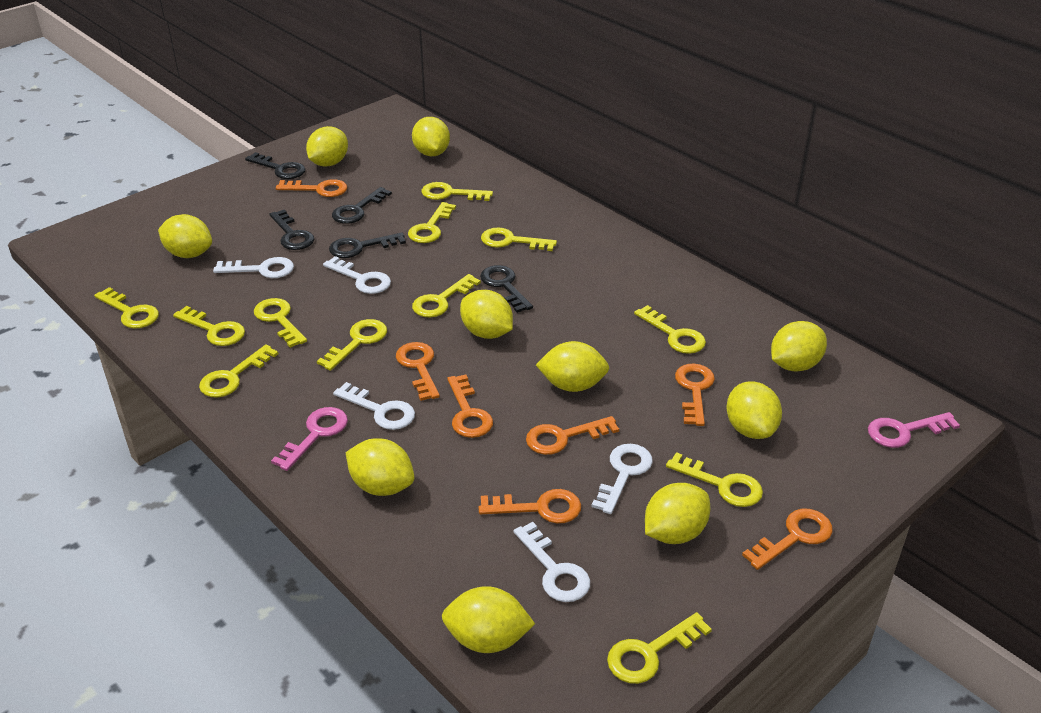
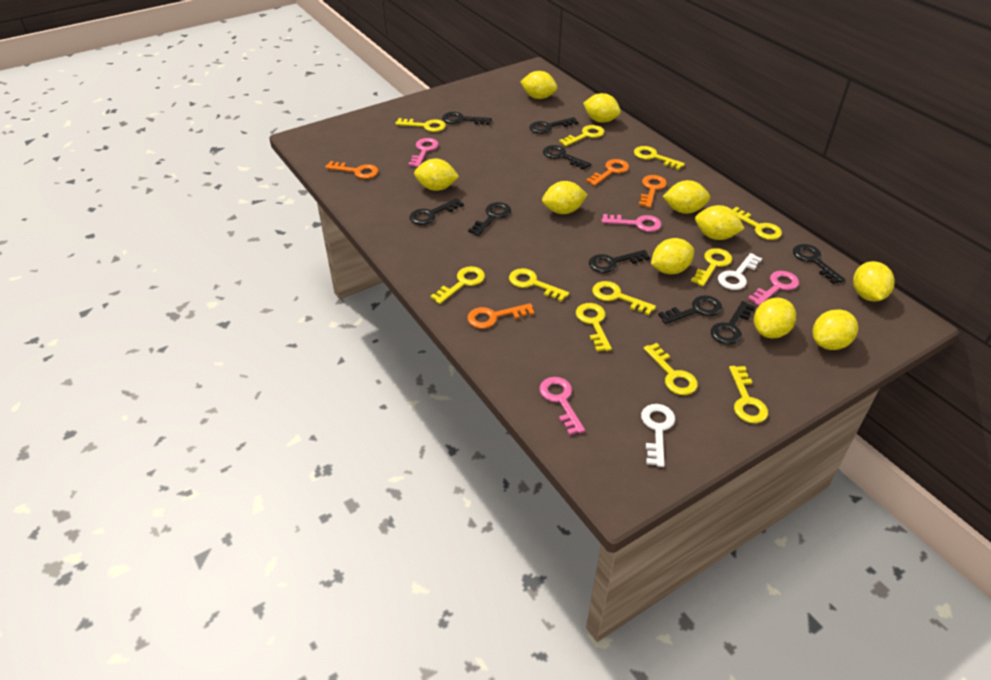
black key: 5 -> 9
orange key: 7 -> 4
pink key: 2 -> 4
white key: 5 -> 2
yellow key: 12 -> 11

